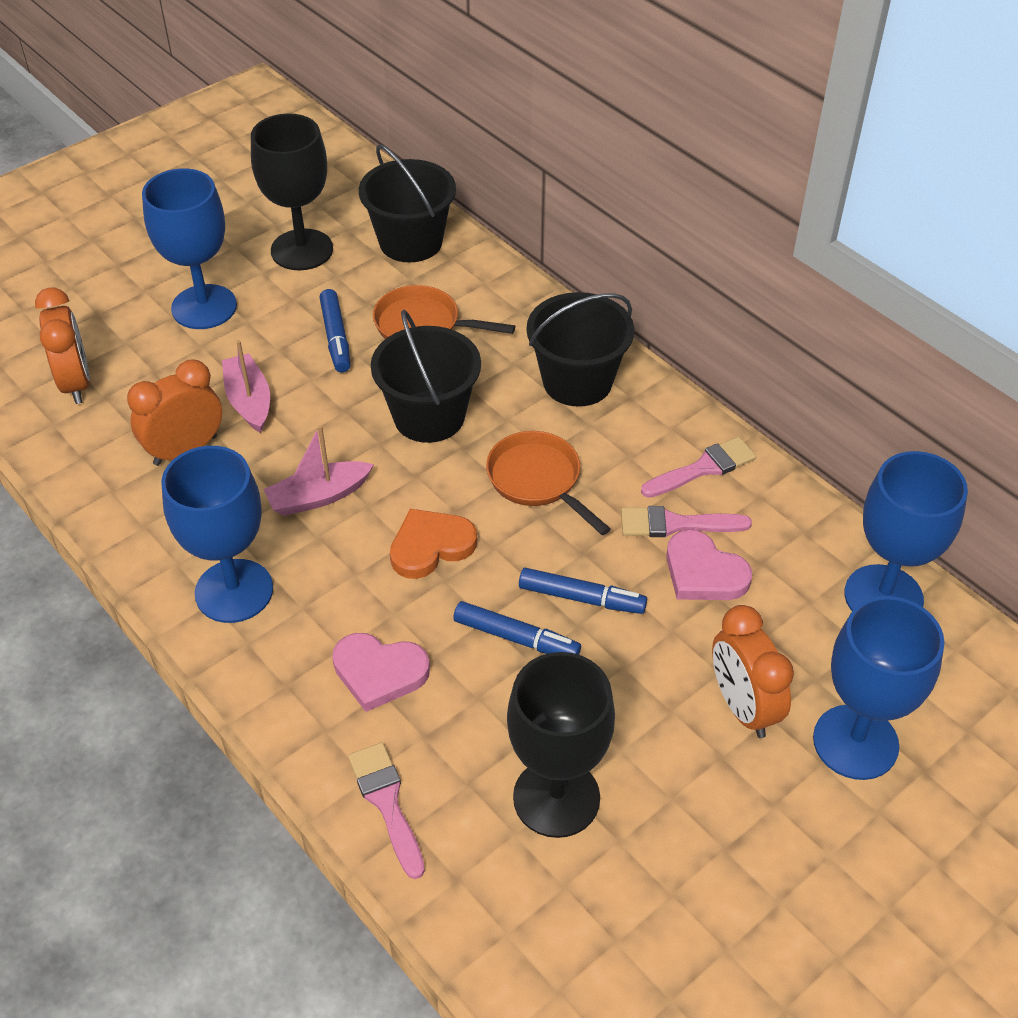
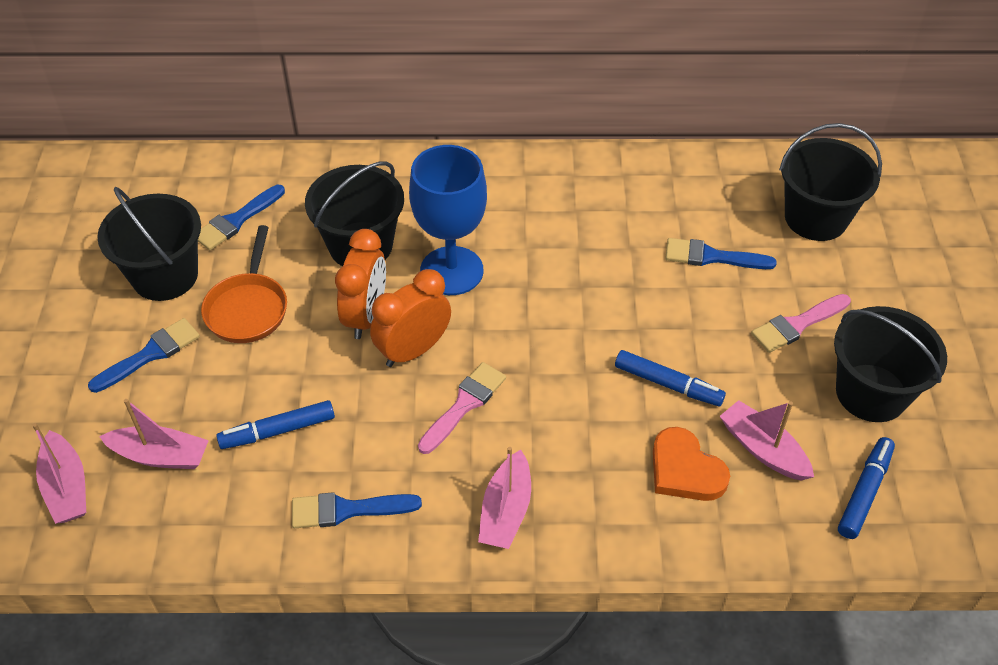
black bucket: 3 -> 4
black goblet: 2 -> 0
blue brush: 0 -> 4
blue goblet: 4 -> 1
orange clock: 3 -> 2
orange pan: 2 -> 1
pink boat: 2 -> 4
pink brush: 3 -> 2
pink heart: 2 -> 0

